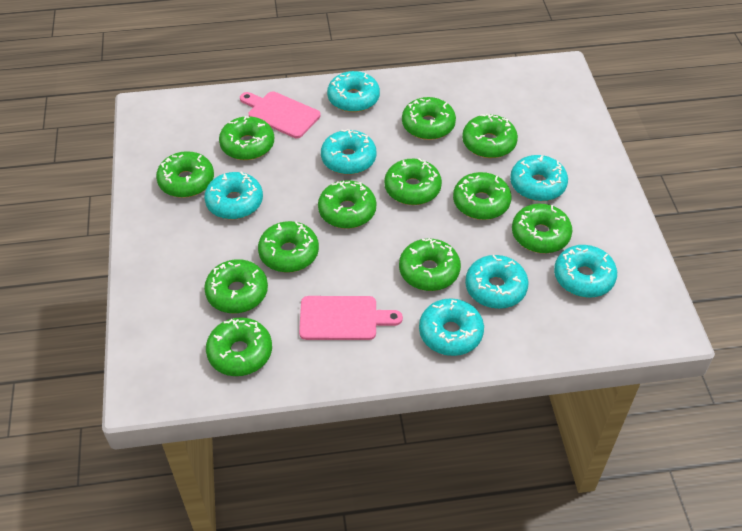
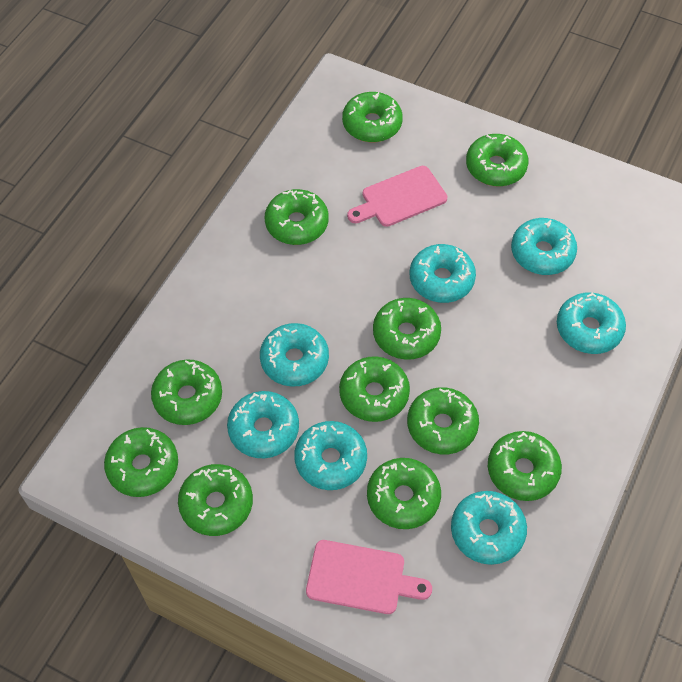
green donut: 12 -> 11

